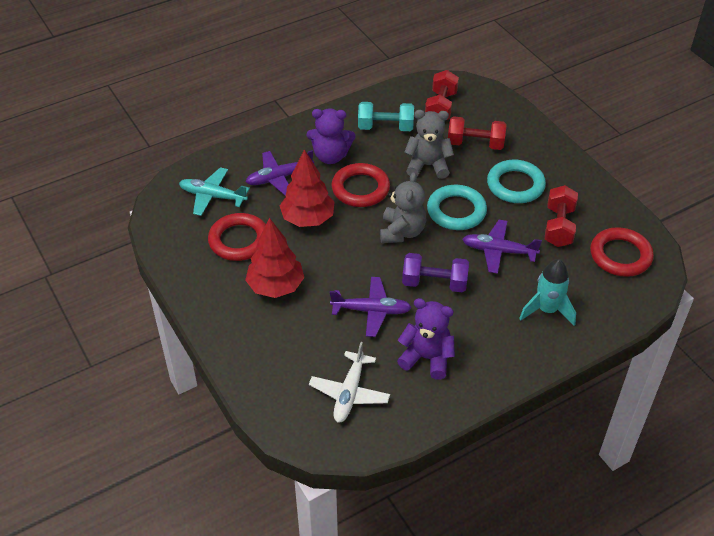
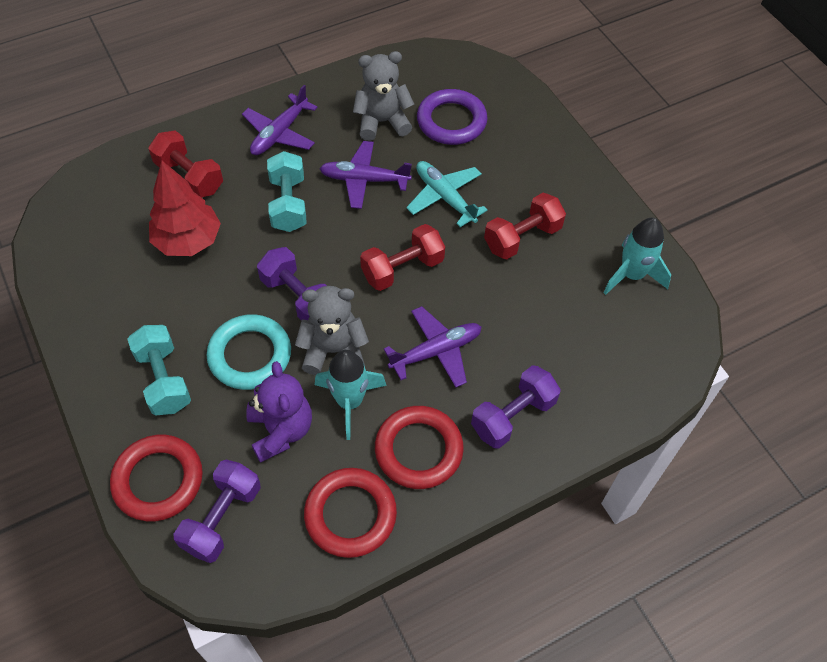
purple dumbbell: 1 -> 3
purple ring: 0 -> 1
purple teddy bear: 2 -> 1
red tree: 2 -> 1
turquoise dumbbell: 1 -> 2
turquoise ring: 2 -> 1
turquoise rocket: 1 -> 2
white plane: 1 -> 0

